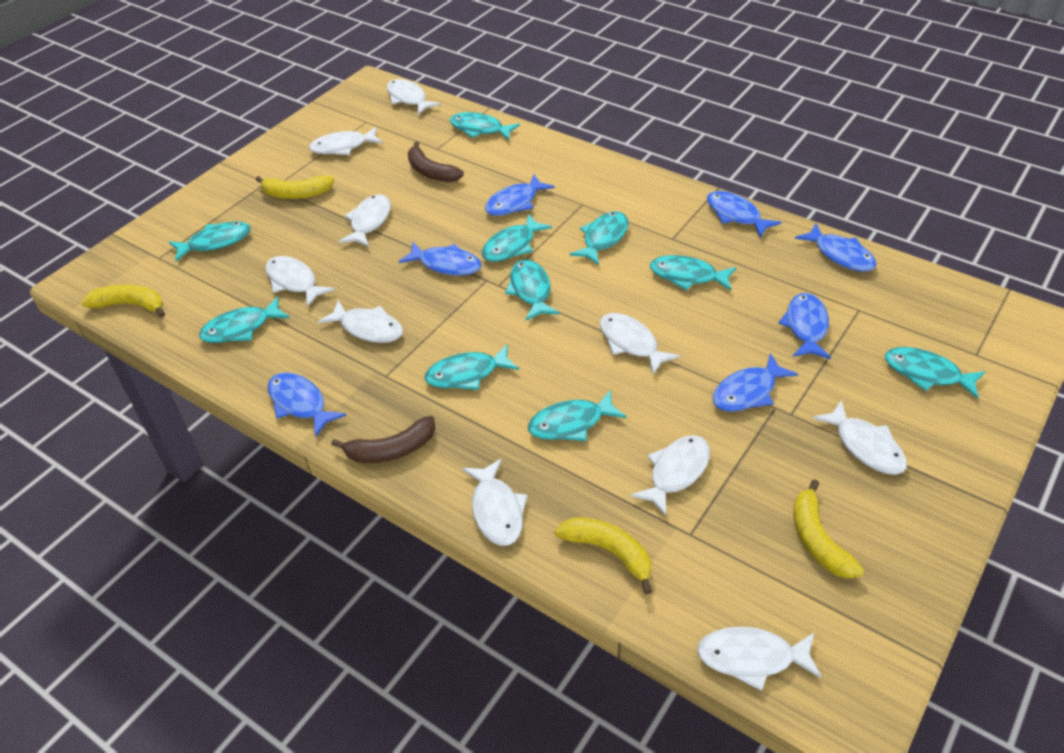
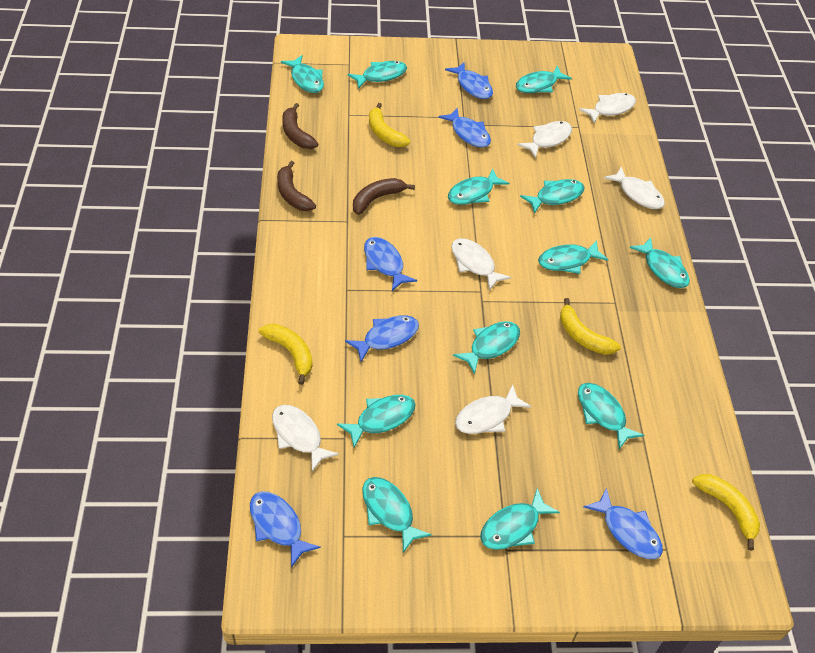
blue fish: 7 -> 6
brown banana: 2 -> 3
turquoise fish: 10 -> 12
white fish: 10 -> 6

